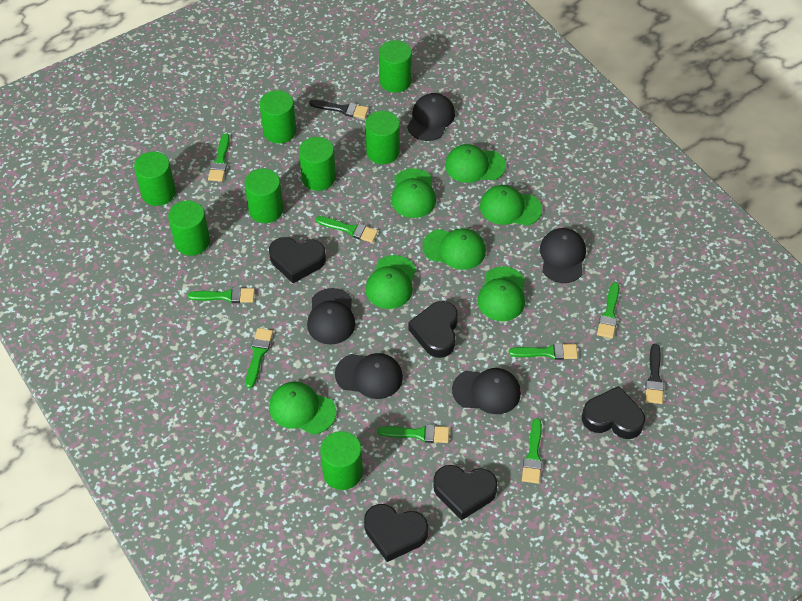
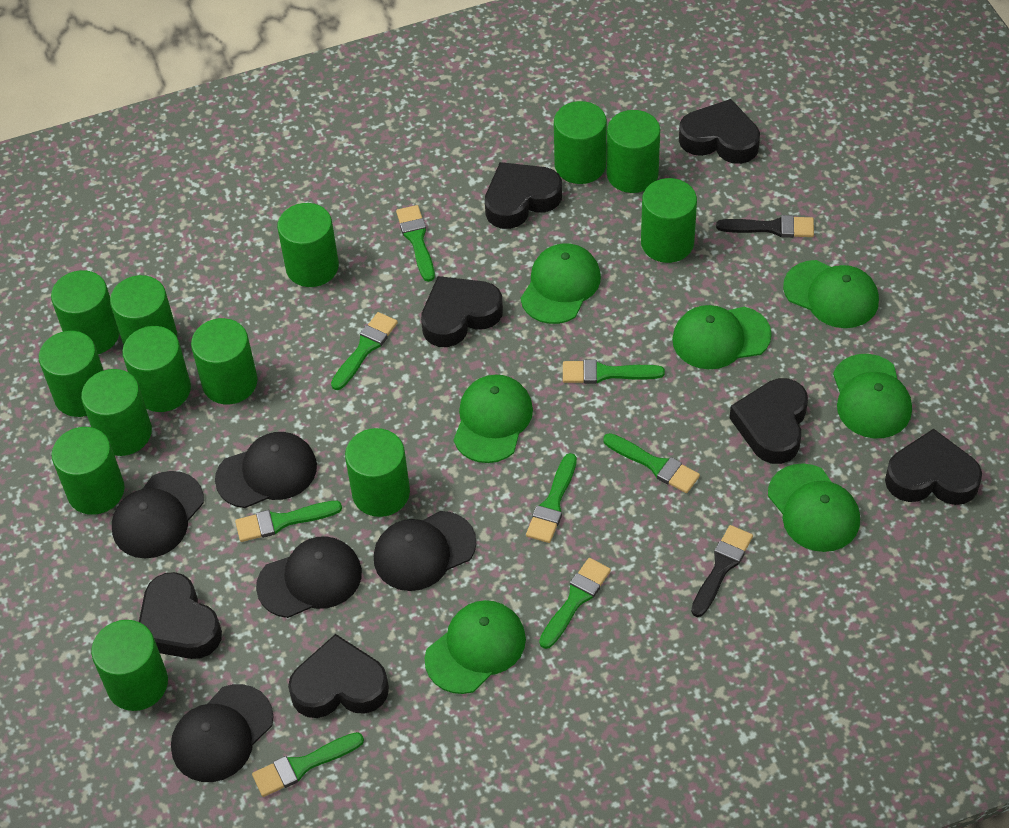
black heart: 5 -> 7
green cylinder: 8 -> 13

